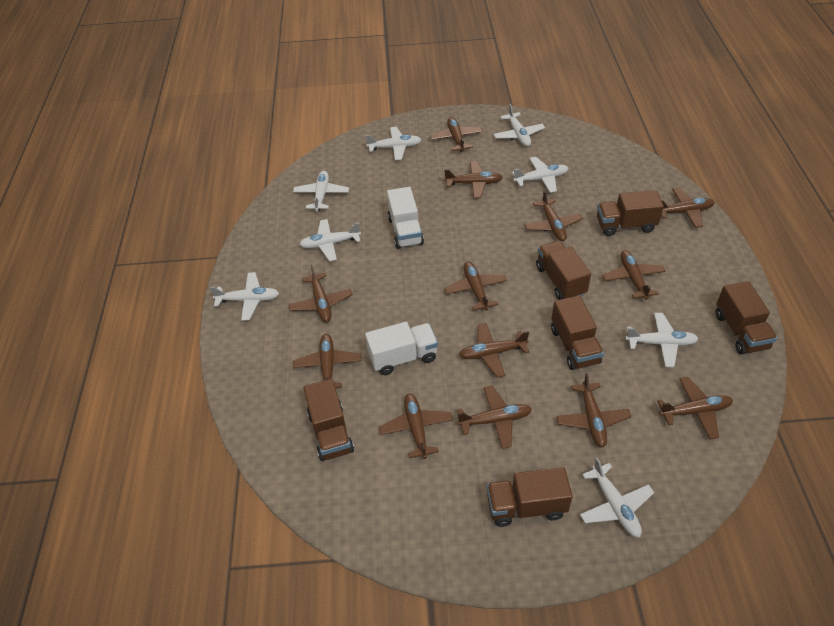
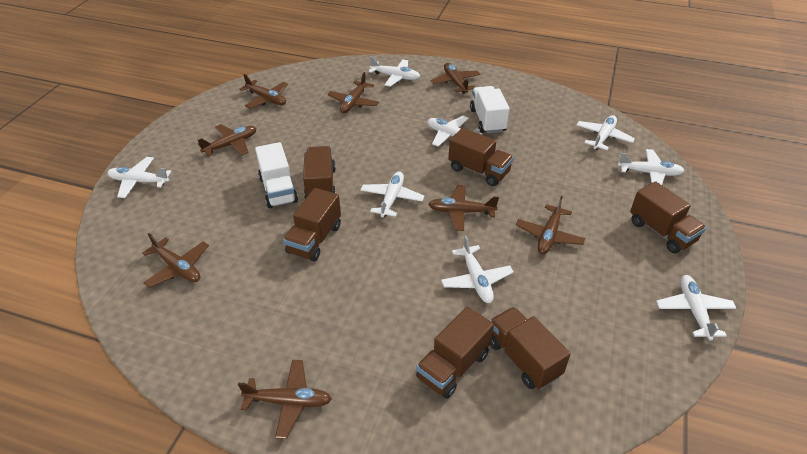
brown plane: 13 -> 8

